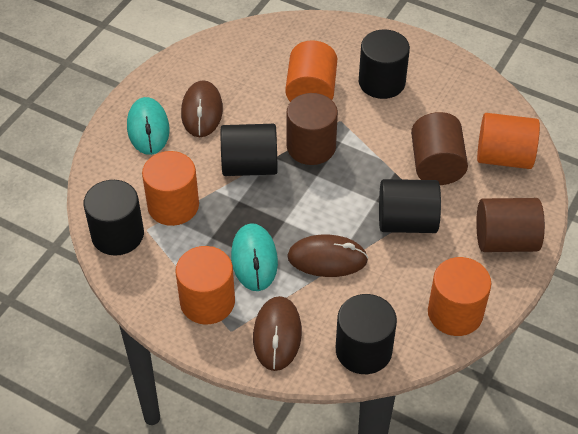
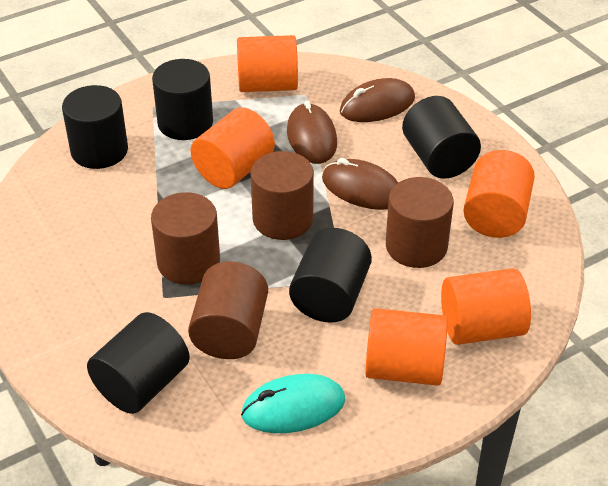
brown cylinder: 3 -> 4
turquoise mouse: 2 -> 1

